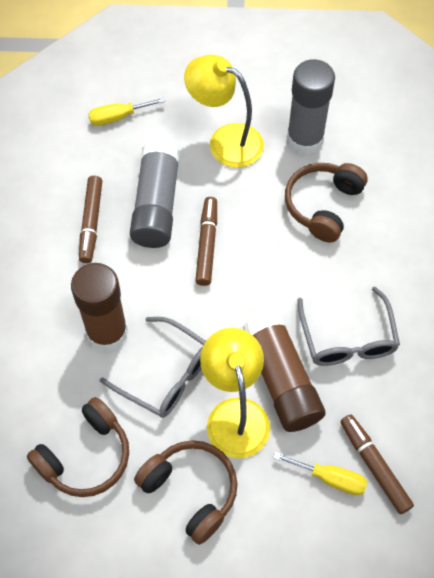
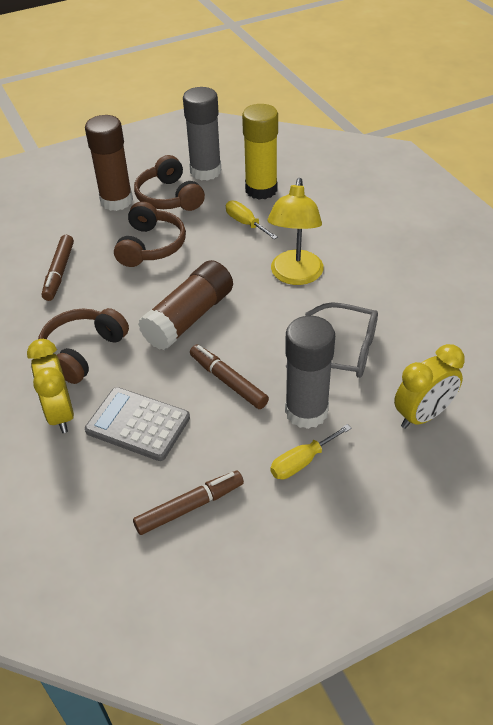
grey calculator: 0 -> 1
grey glasses: 2 -> 1
yellow clock: 0 -> 2
yellow glue stick: 0 -> 1
yellow lamp: 2 -> 1

